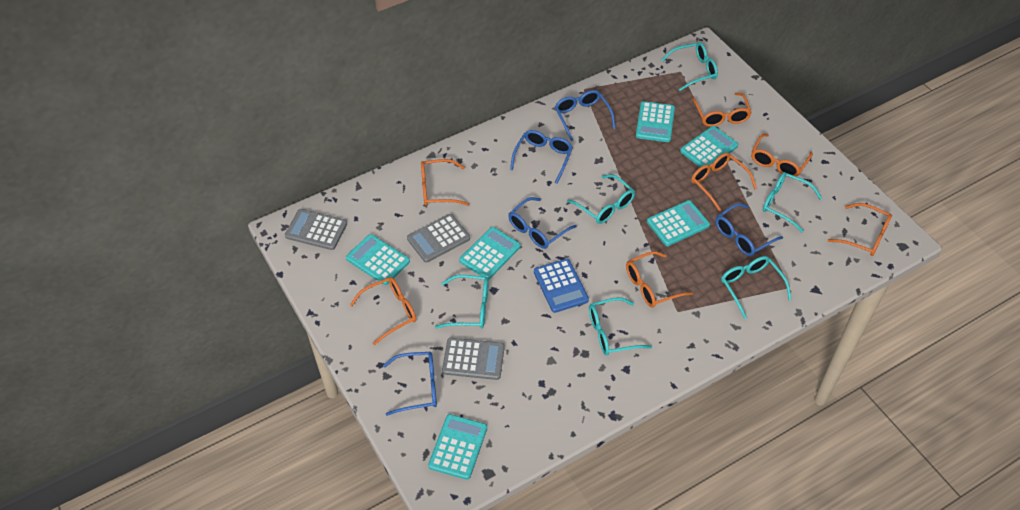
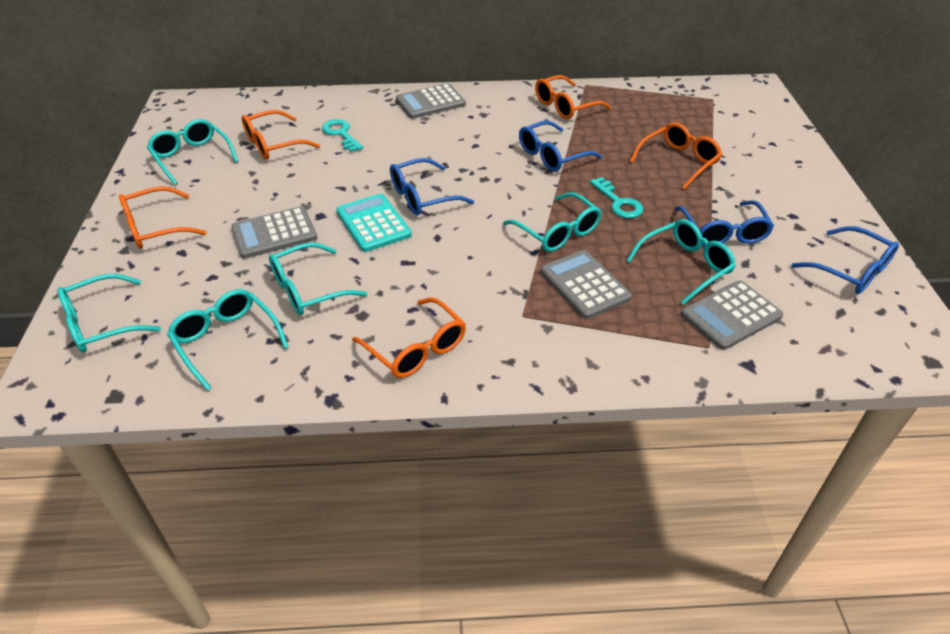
blue calculator: 1 -> 0
blue glasses: 5 -> 4
grey calculator: 3 -> 4
orange glasses: 7 -> 5
turquoise calculator: 6 -> 1
turquoise key: 0 -> 2

